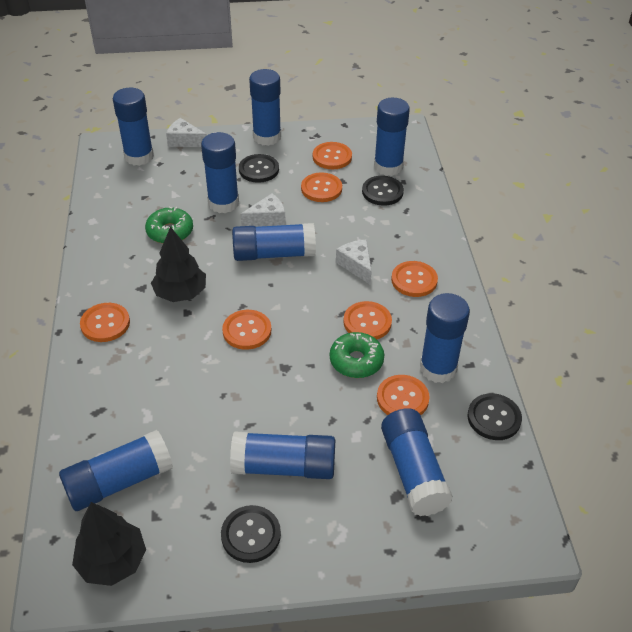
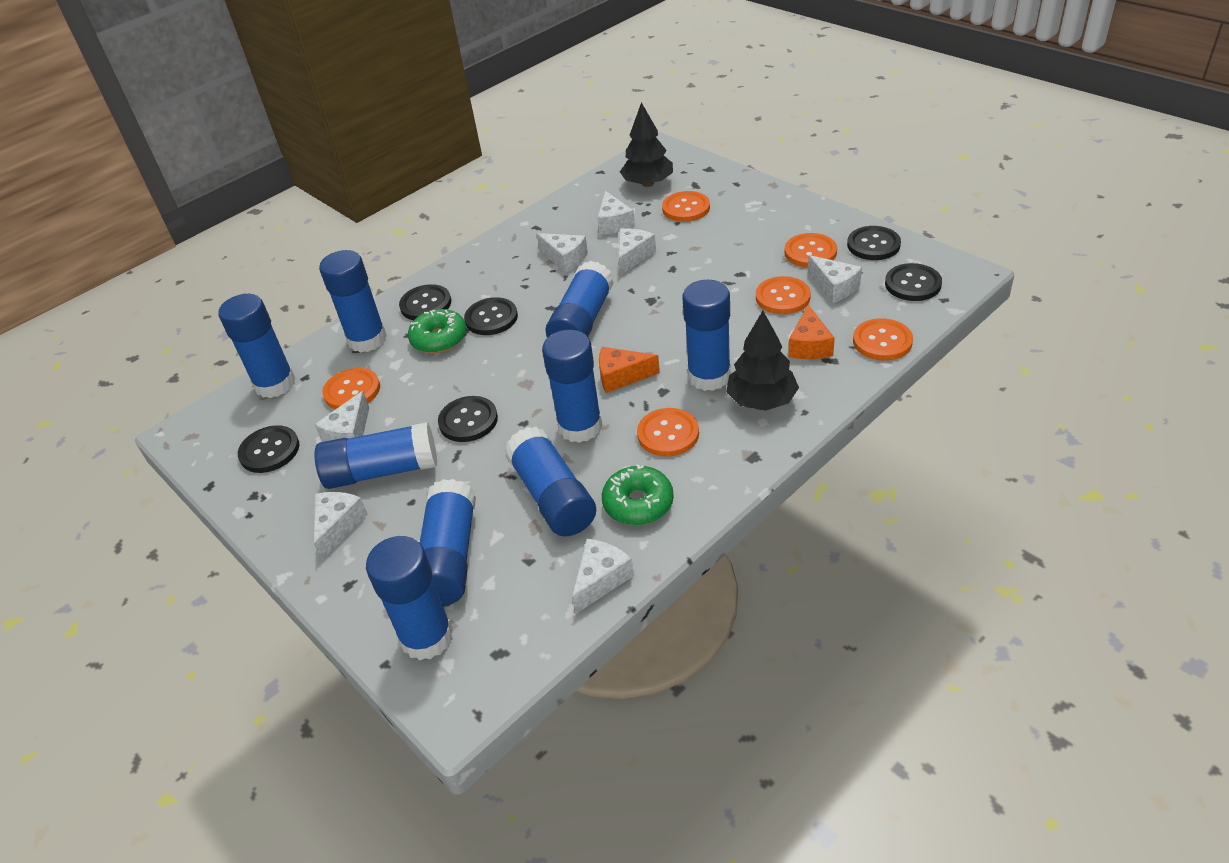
black button: 4 -> 6
orange button: 7 -> 6
orange cheese: 0 -> 2
white cheese: 3 -> 7

